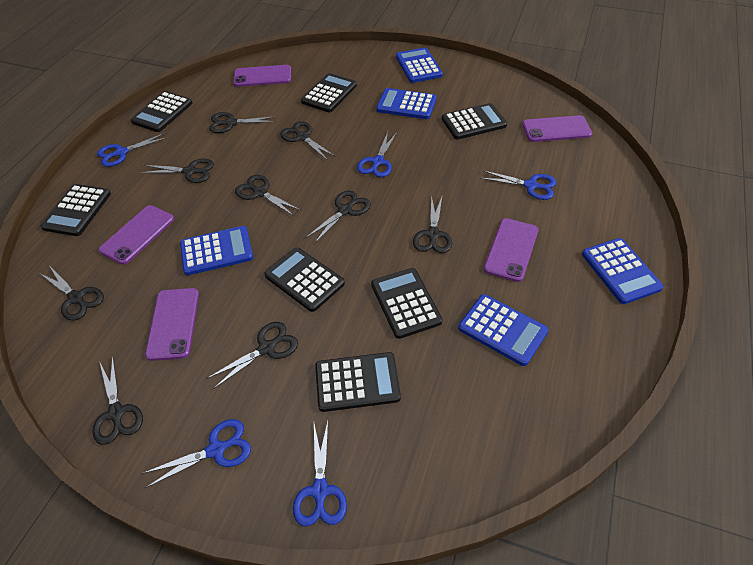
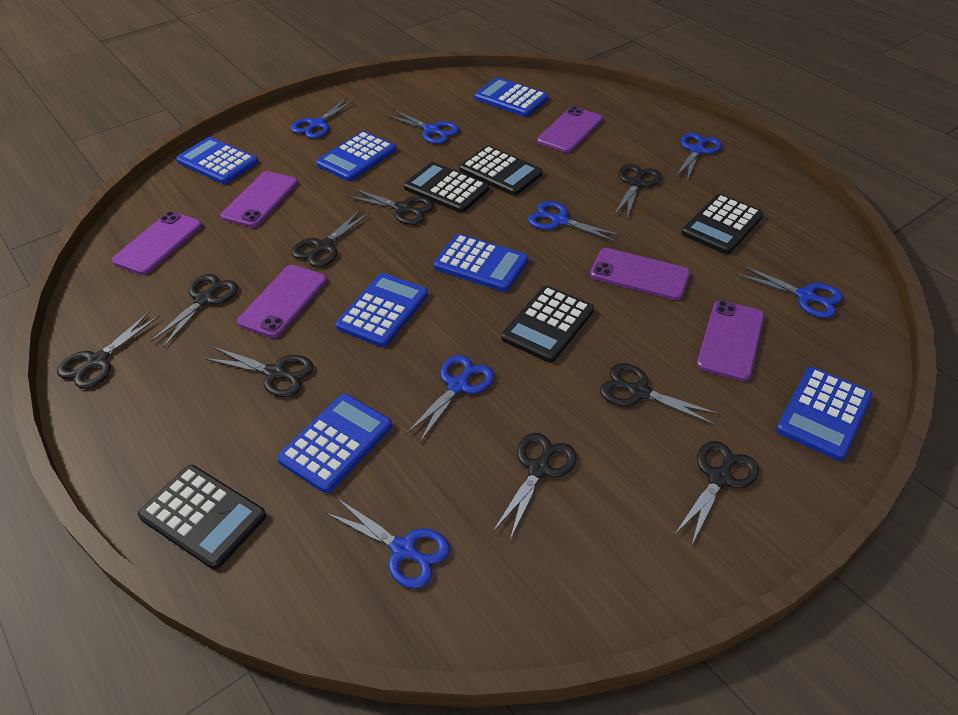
black calculator: 7 -> 5
blue calculator: 5 -> 7
blue scissors: 5 -> 7
purple phone: 5 -> 6

